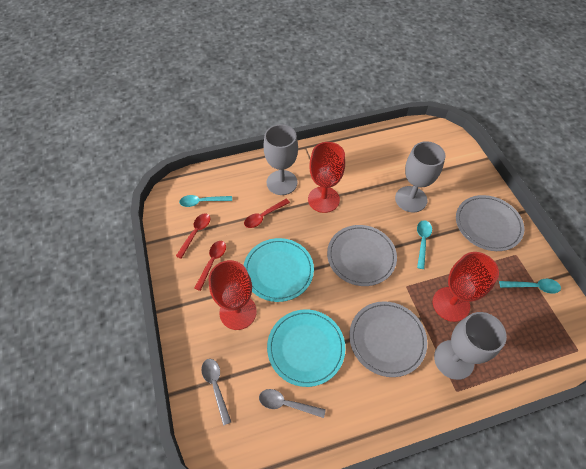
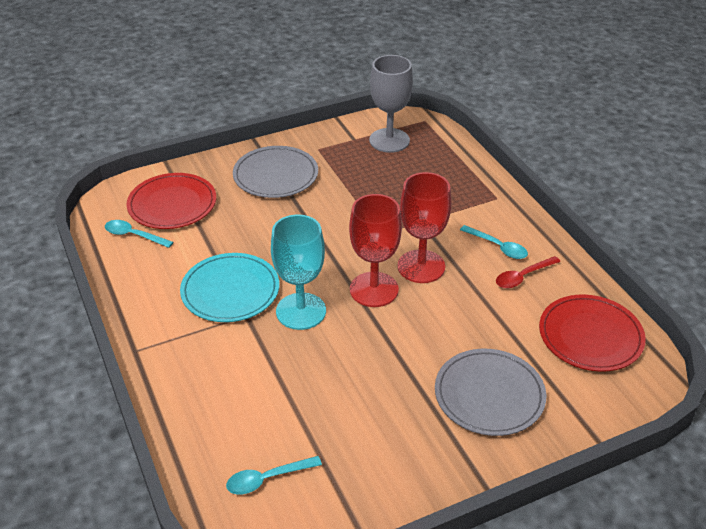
grey goblet: 3 -> 1
grey plate: 3 -> 2
grey spoon: 2 -> 0
red goblet: 3 -> 2
red plate: 0 -> 2
red spoon: 3 -> 1
turquoise goblet: 0 -> 1
turquoise plate: 2 -> 1

